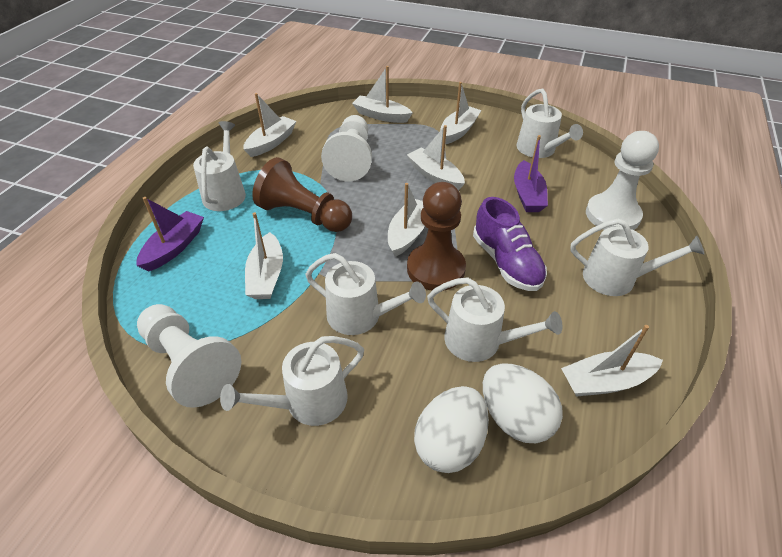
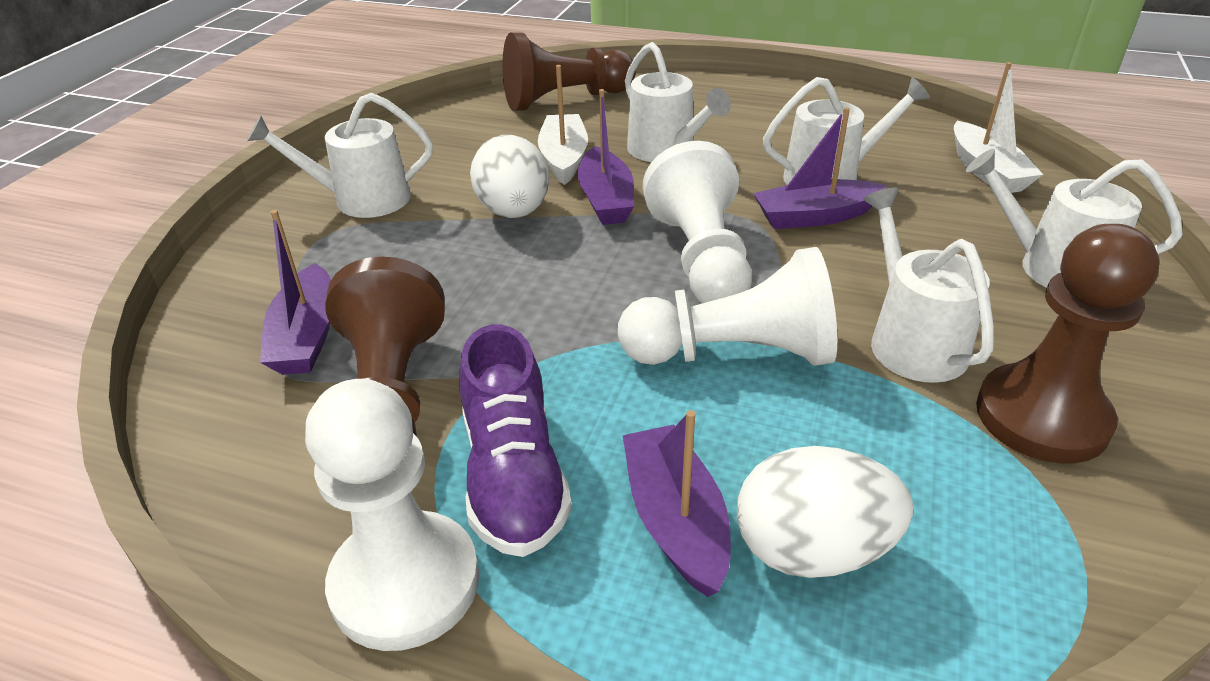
brown pawn: 2 -> 3
purple boat: 2 -> 4
white boat: 7 -> 2
white watering can: 6 -> 5

